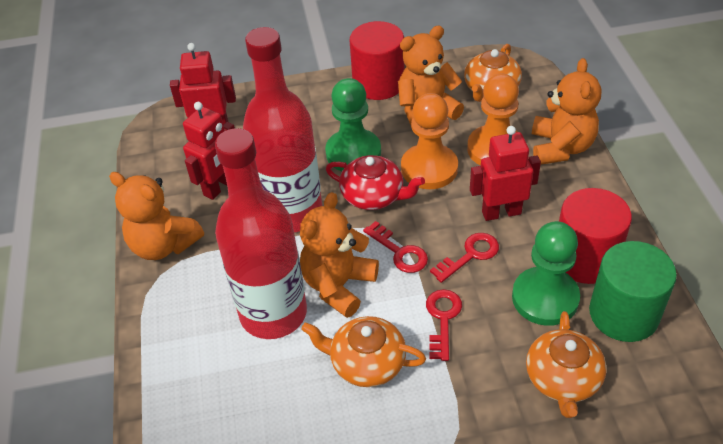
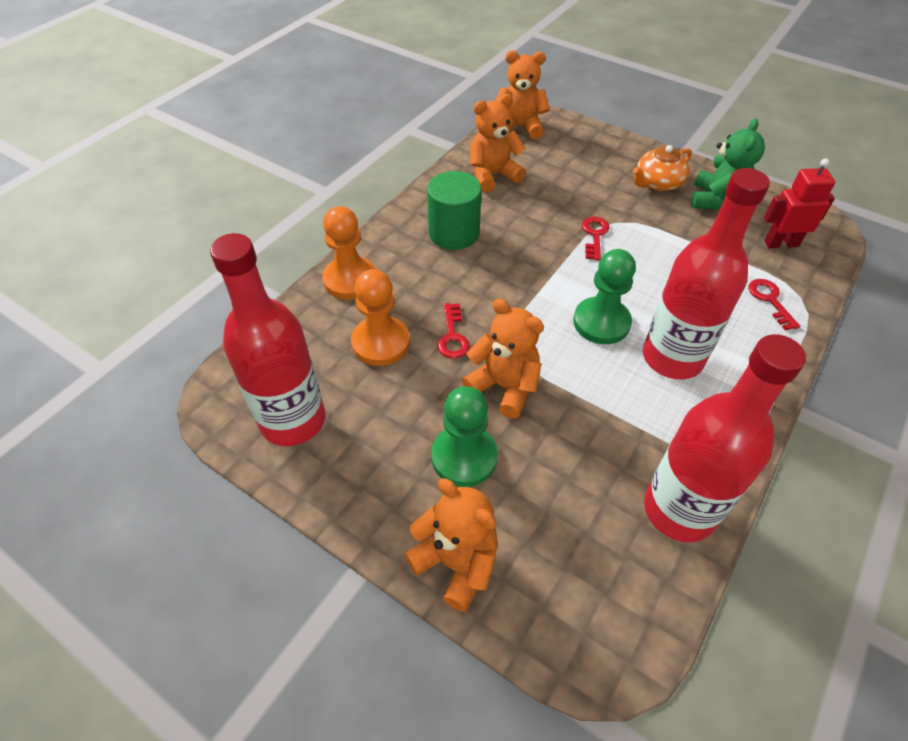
green teddy bear: 0 -> 1
orange teapot: 3 -> 1
red bottle: 2 -> 3
red cylinder: 2 -> 0
red robot: 3 -> 1
red teapot: 1 -> 0

